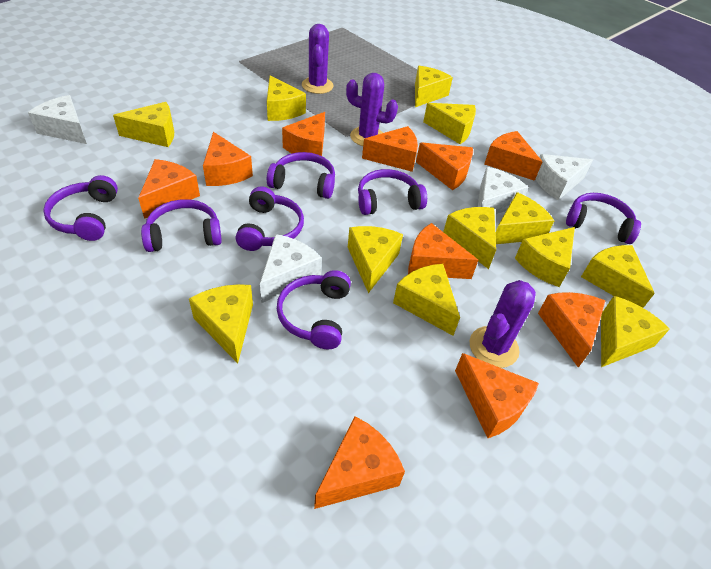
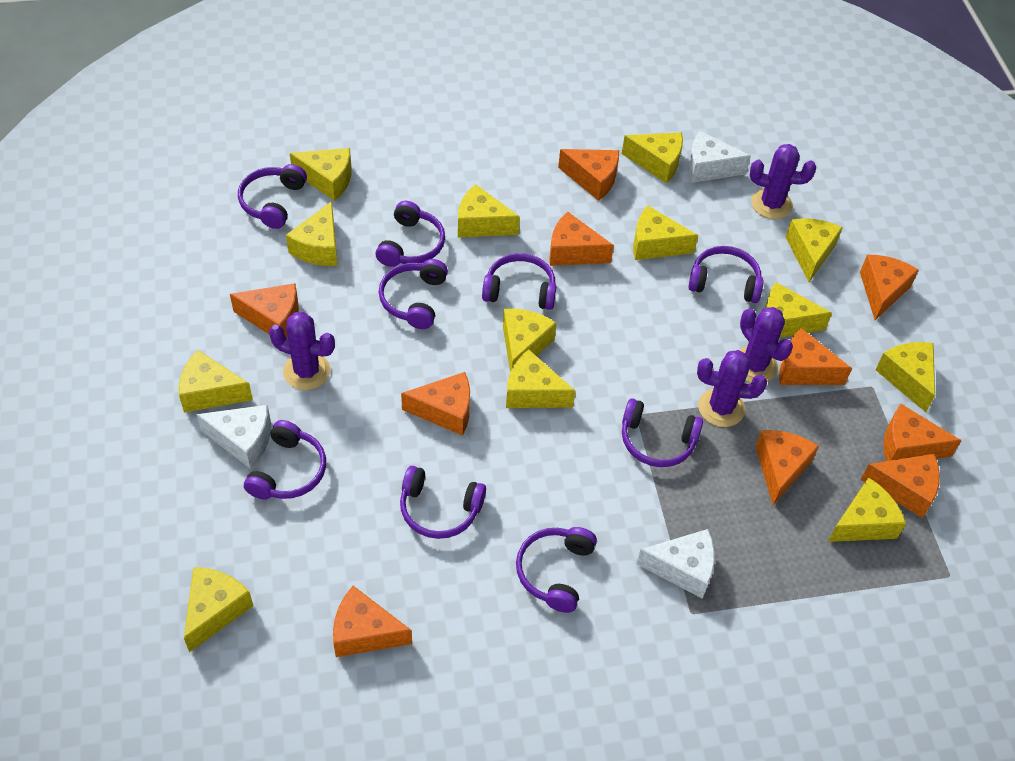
purple cactus: 3 -> 4
purple headphones: 7 -> 9
white cheese: 4 -> 3
yellow cheese: 12 -> 13

